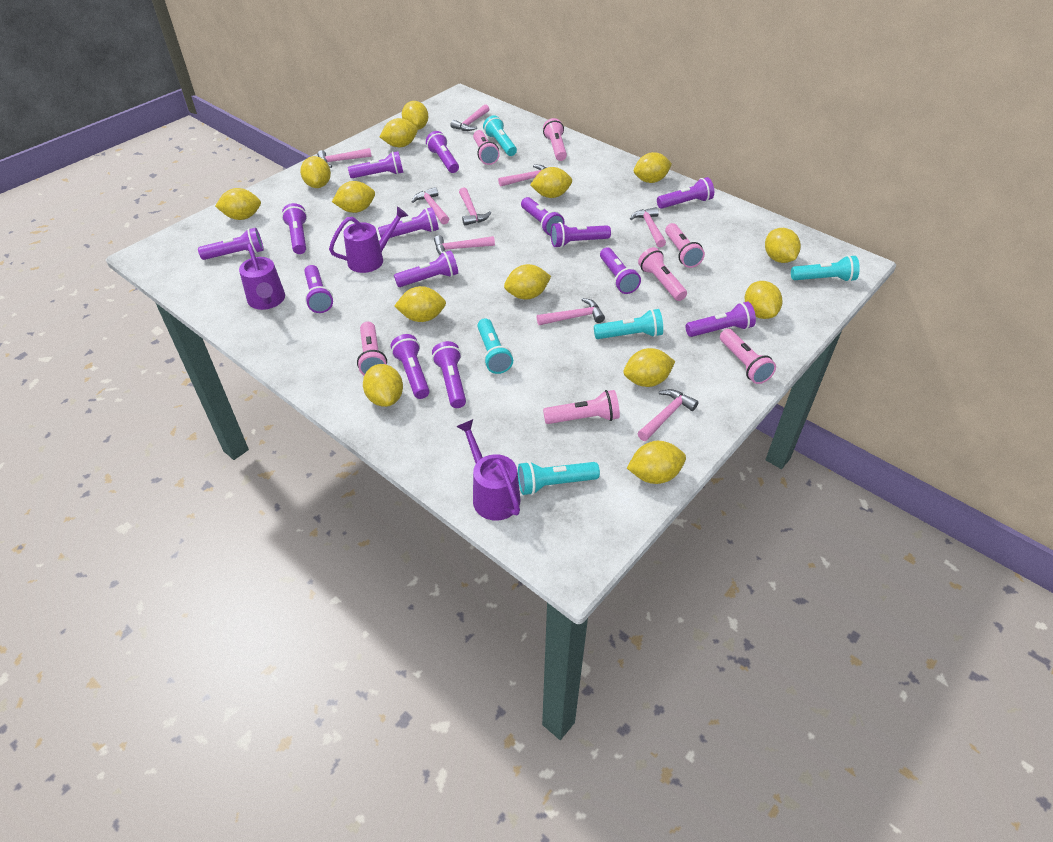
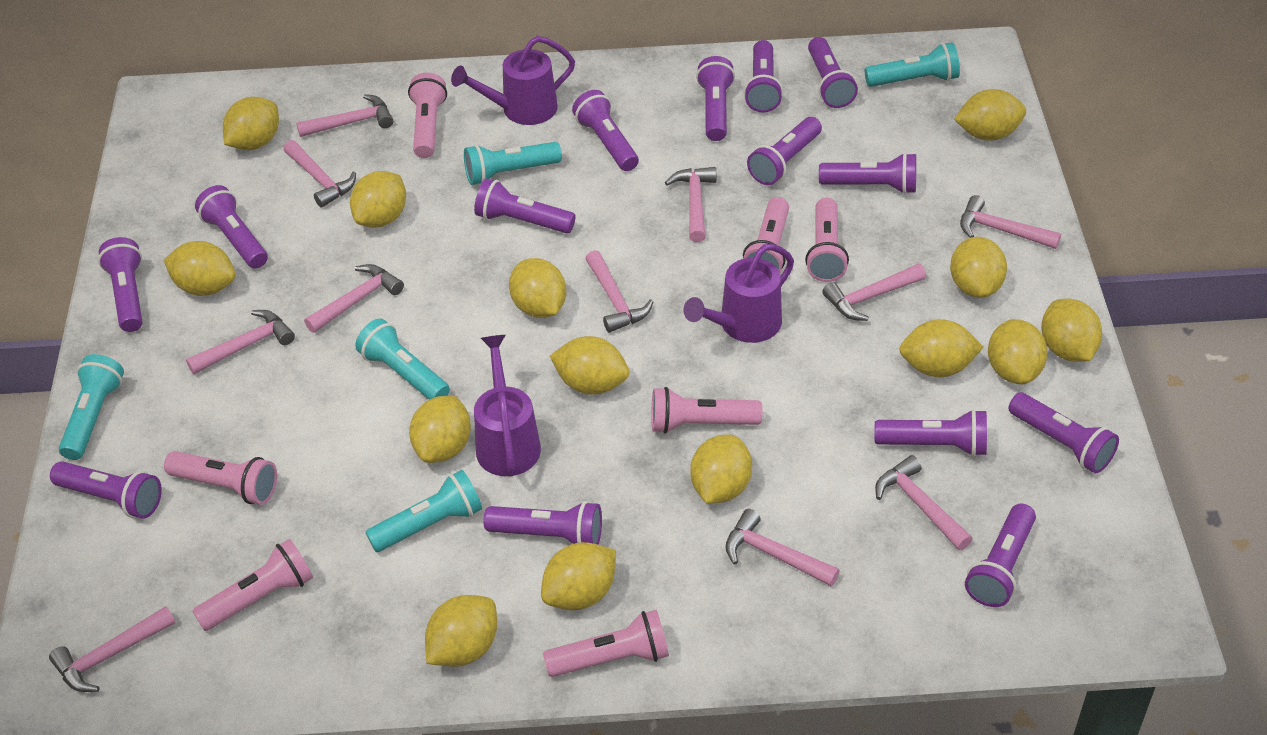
pink hammer: 9 -> 11

